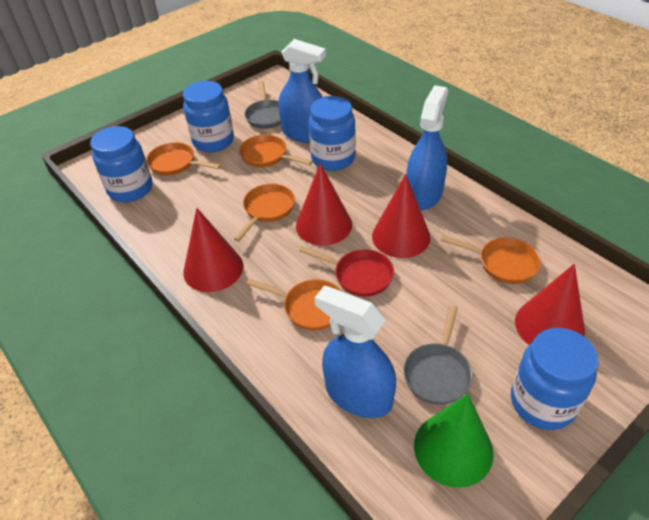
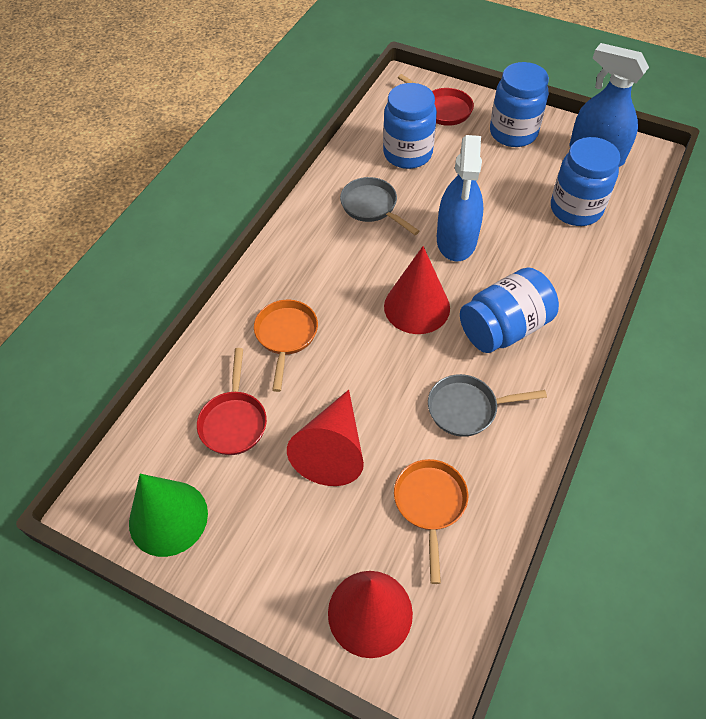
blue spray bottle: 3 -> 2
orange pan: 5 -> 2
red cone: 4 -> 3
red pan: 1 -> 2

